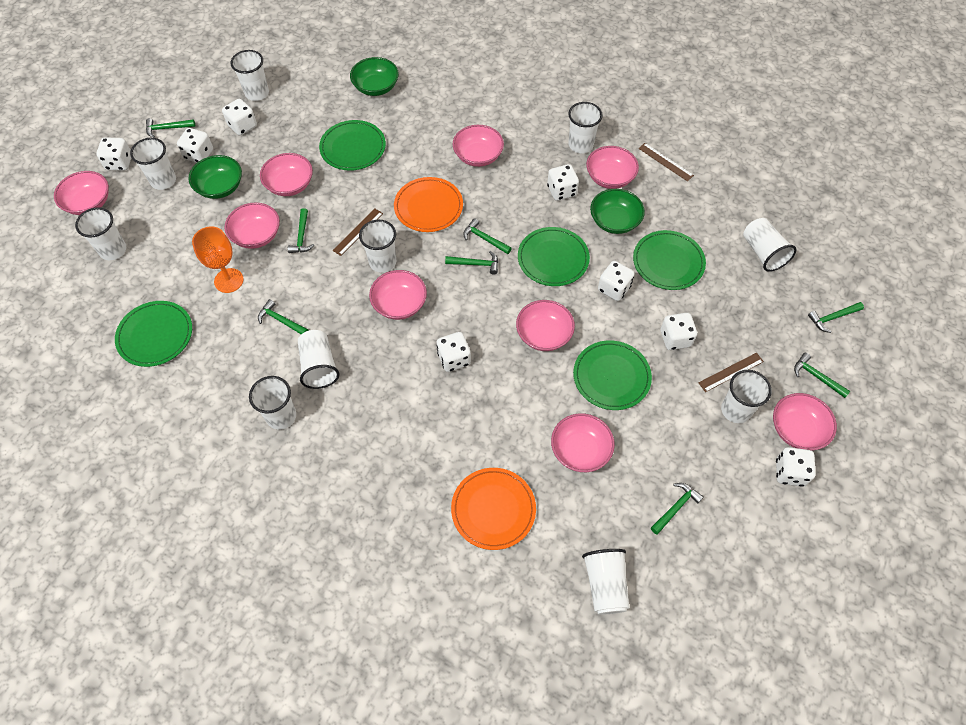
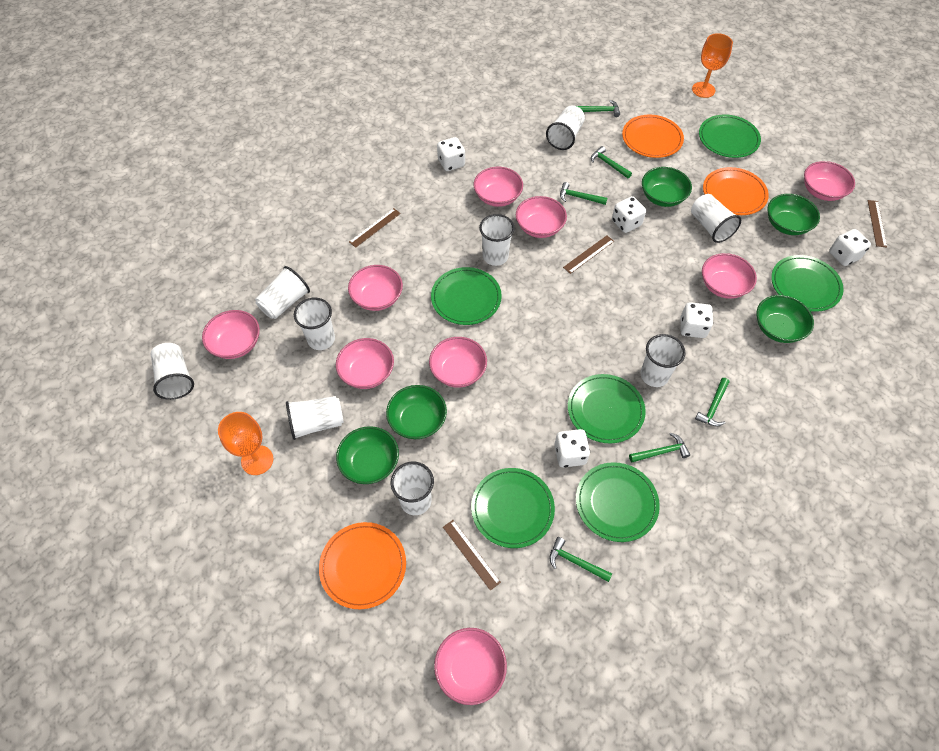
brown ruler: 3 -> 4
green bowl: 3 -> 5
green hammer: 8 -> 6
green plate: 5 -> 6
orange goblet: 1 -> 2
orange plate: 2 -> 3
white cup: 10 -> 9
white dice: 8 -> 5

